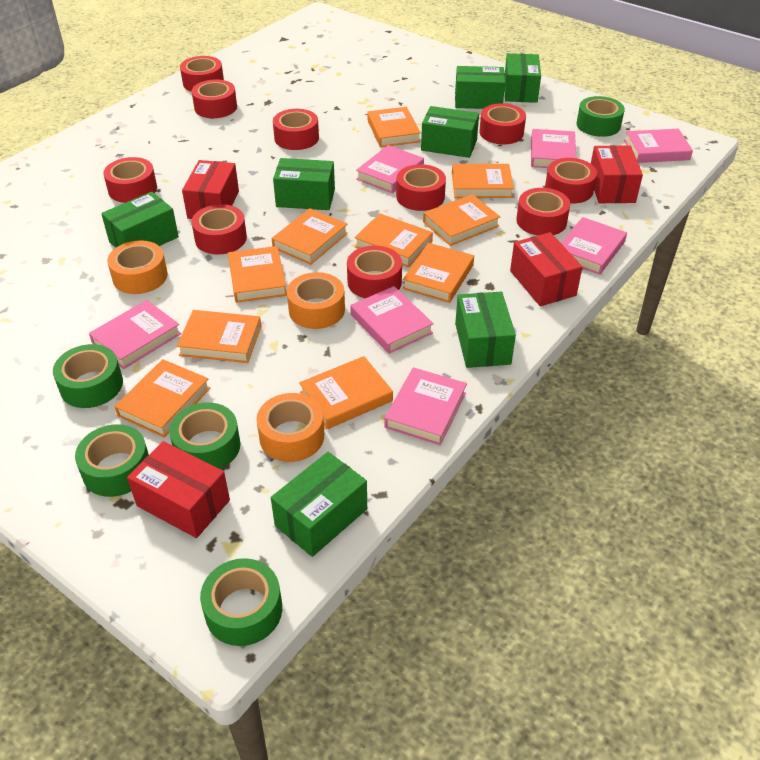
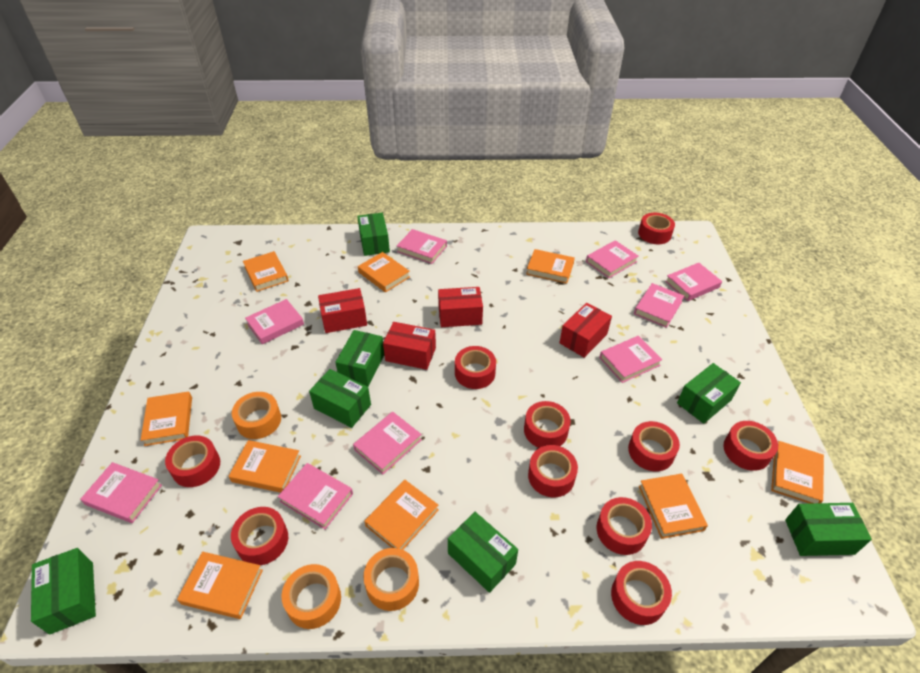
green tape: 5 -> 0
orange book: 10 -> 9
pink book: 7 -> 9

